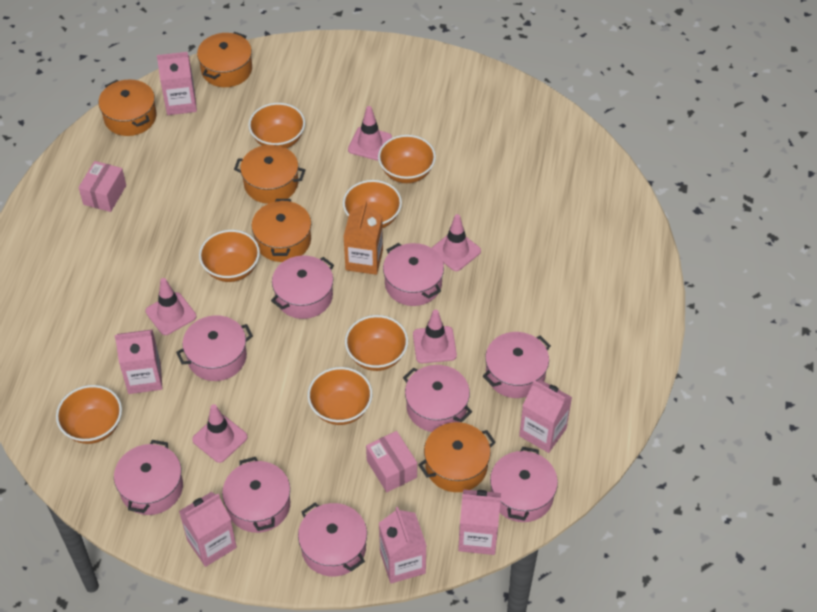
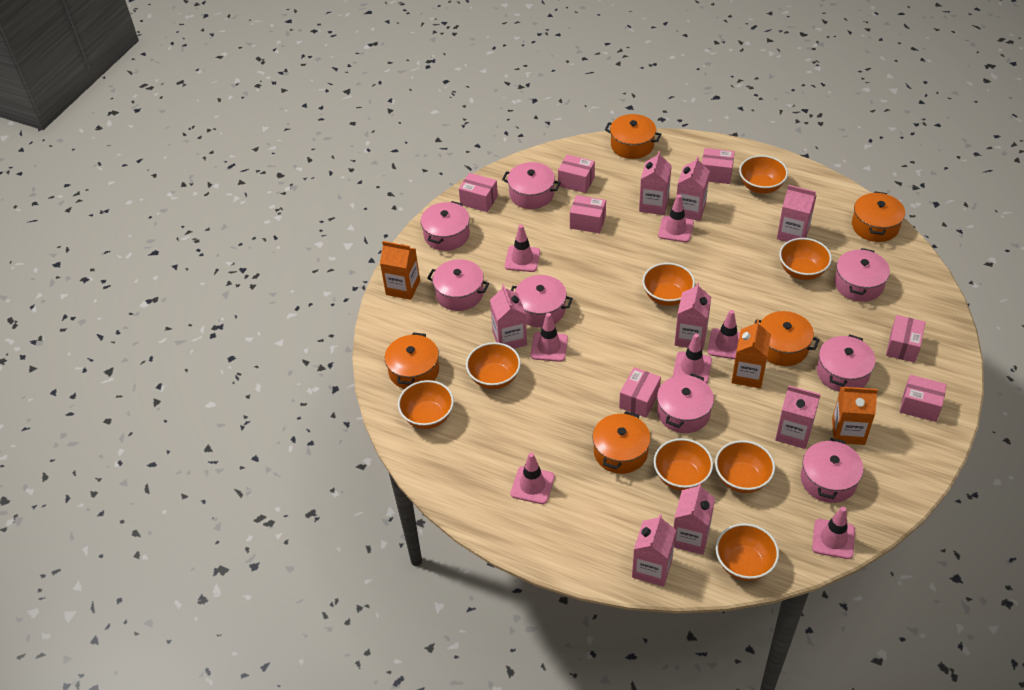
orange bowl: 7 -> 8
orange carton: 1 -> 3
pink box: 2 -> 7
pink carton: 6 -> 8
pink pot: 9 -> 8
pink traffic cone: 5 -> 7

